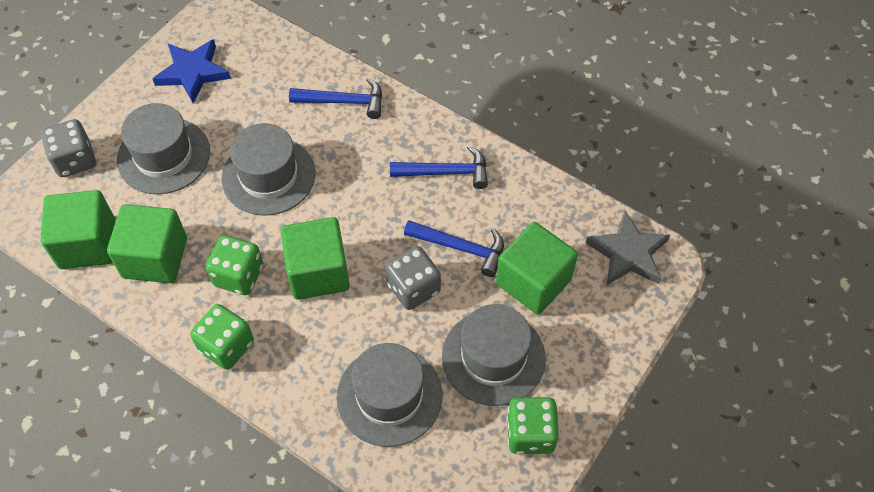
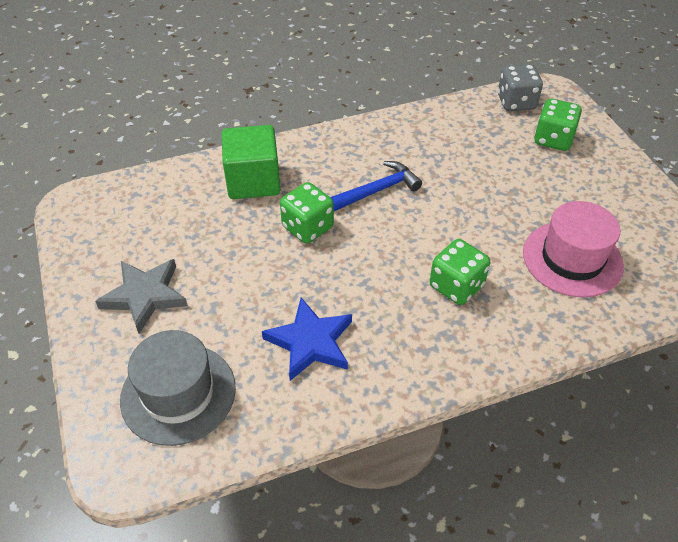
blue hammer: 3 -> 1
green cube: 4 -> 1
grey dice: 2 -> 1
grey hat: 4 -> 1
pink hat: 0 -> 1

